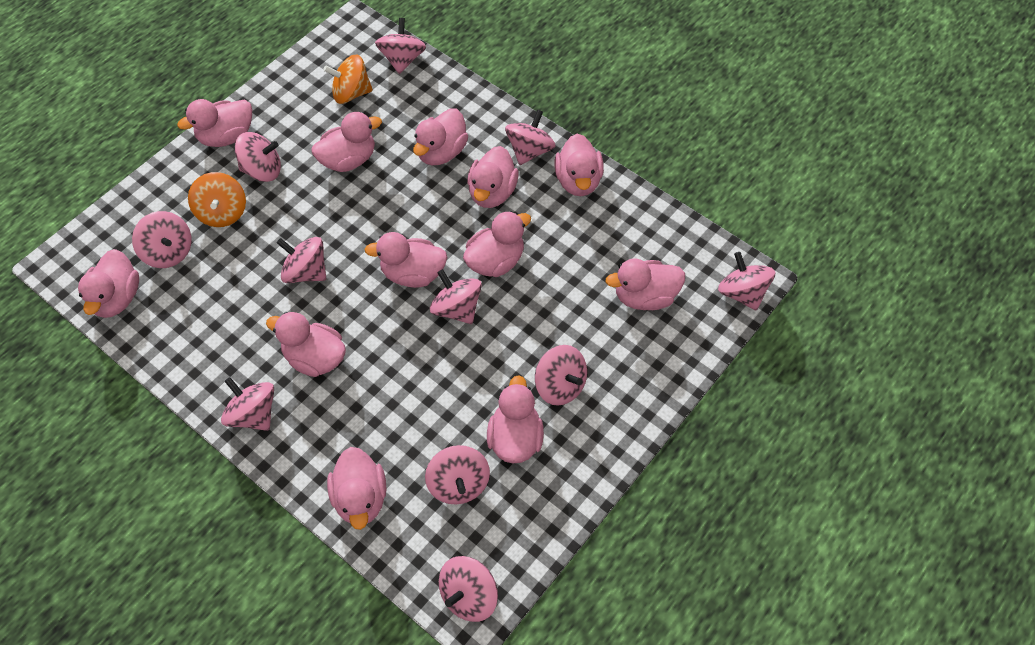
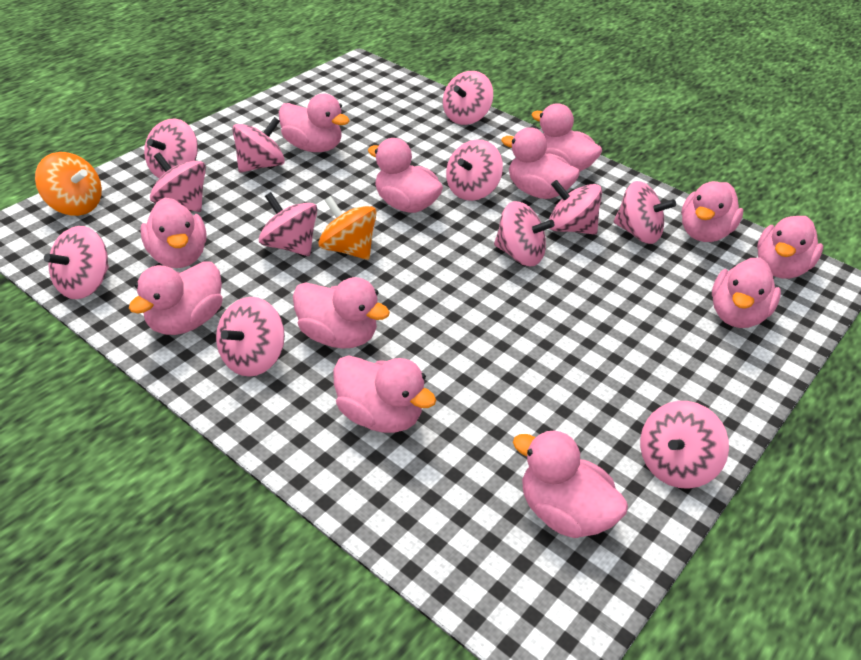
pink spinning top: 11 -> 12

